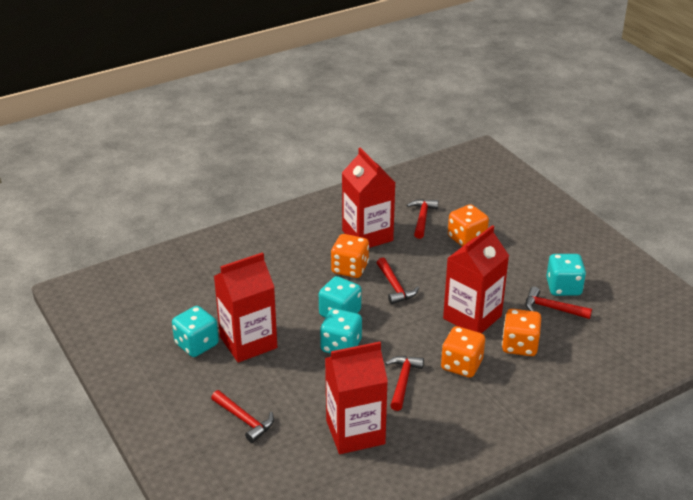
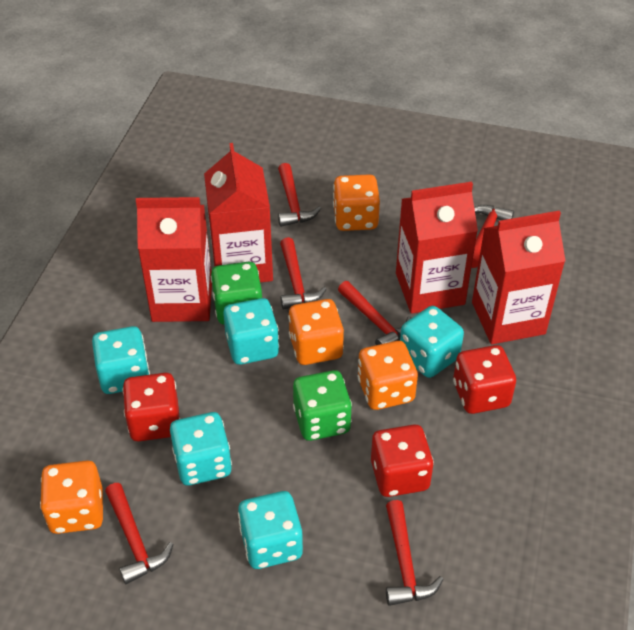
green dice: 0 -> 2
red dice: 0 -> 3
red hammer: 5 -> 6
turquoise dice: 4 -> 5

